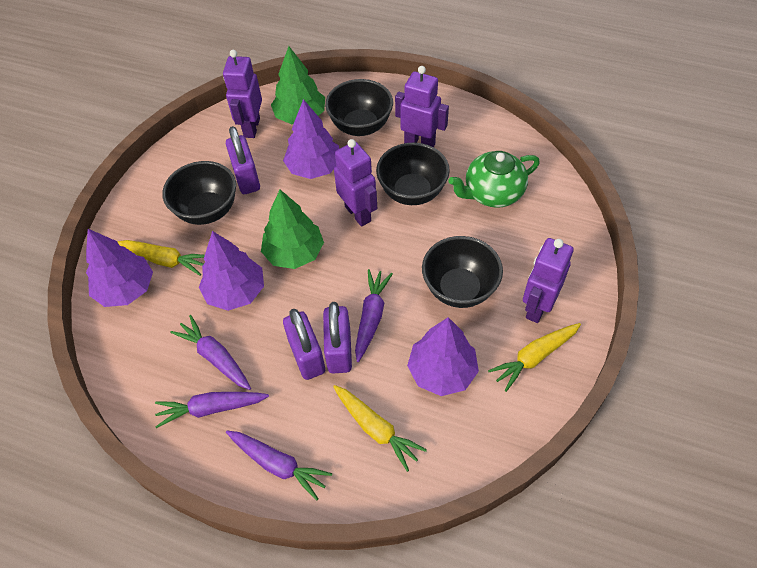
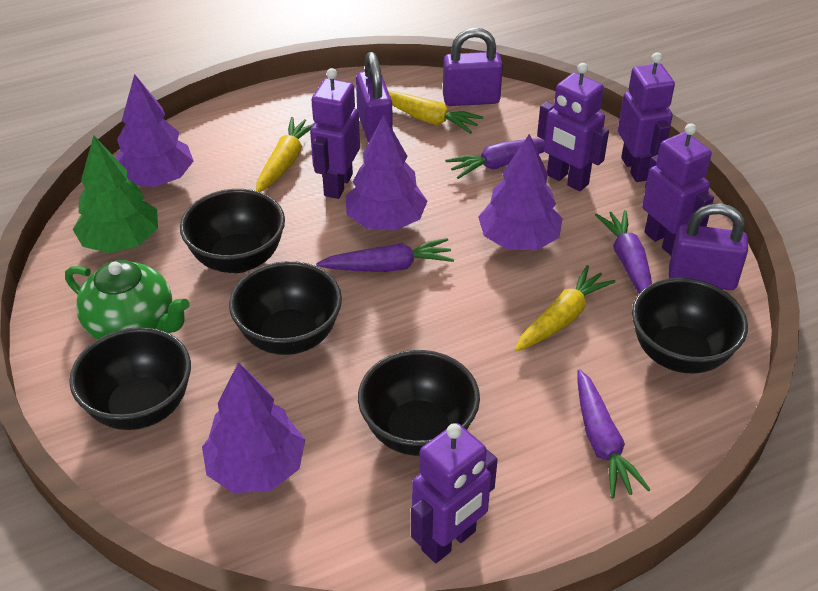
black bowl: 4 -> 5
green tree: 2 -> 1
purple robot: 4 -> 5

